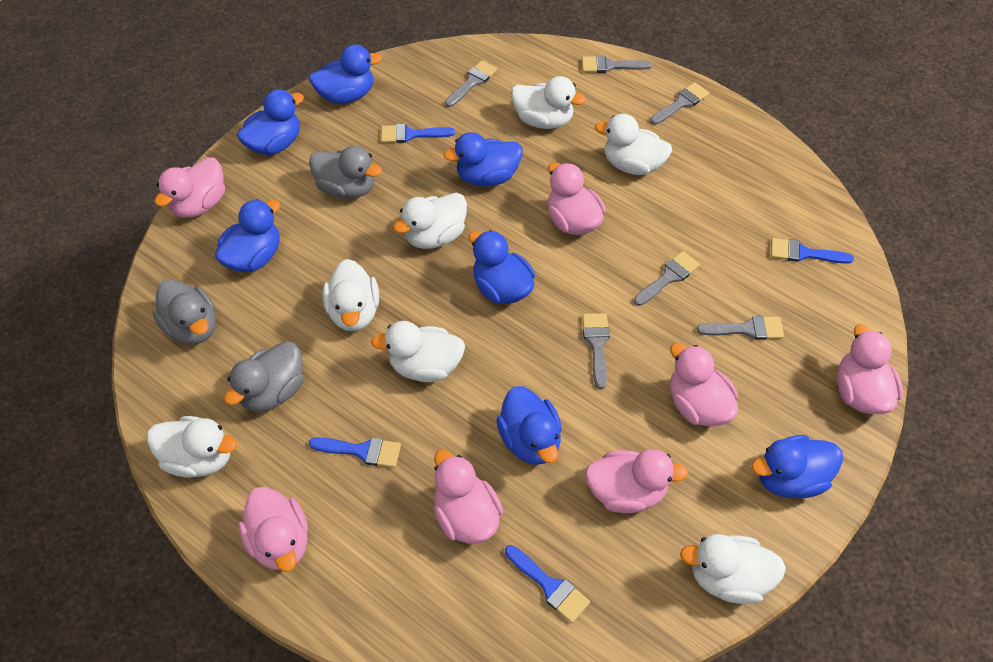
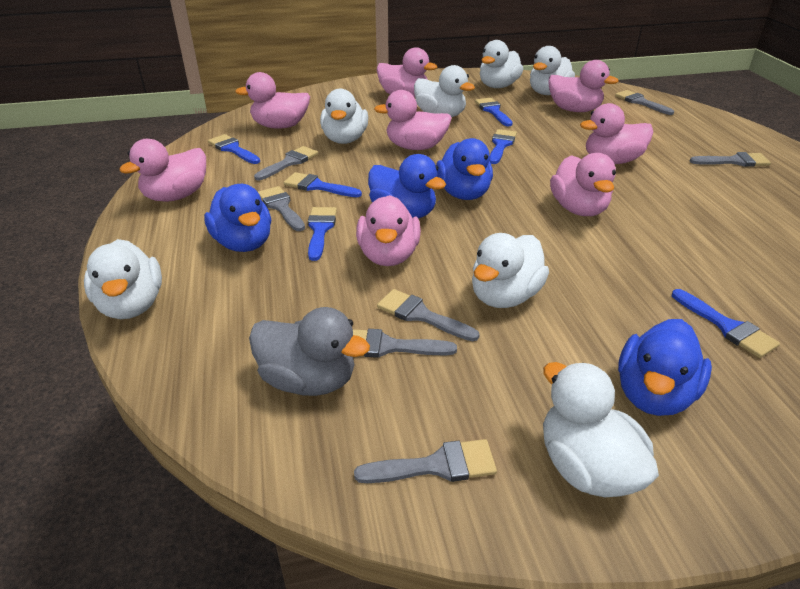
blue brush: 4 -> 6
blue duck: 7 -> 4
grey brush: 6 -> 7
grey duck: 3 -> 1
pink duck: 7 -> 8

